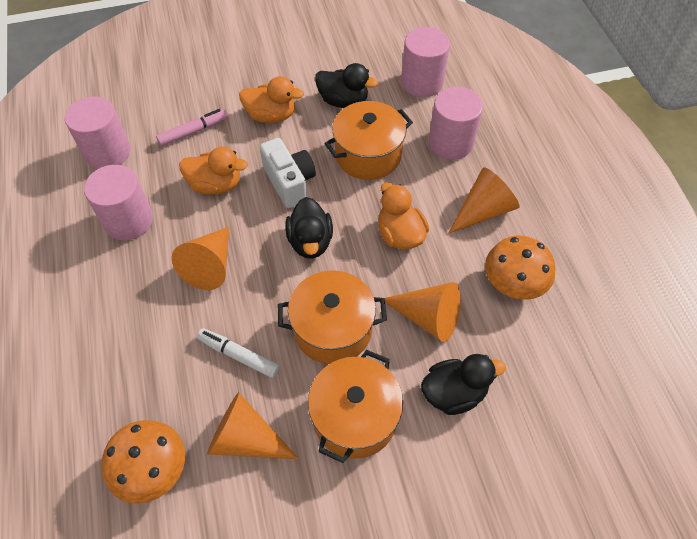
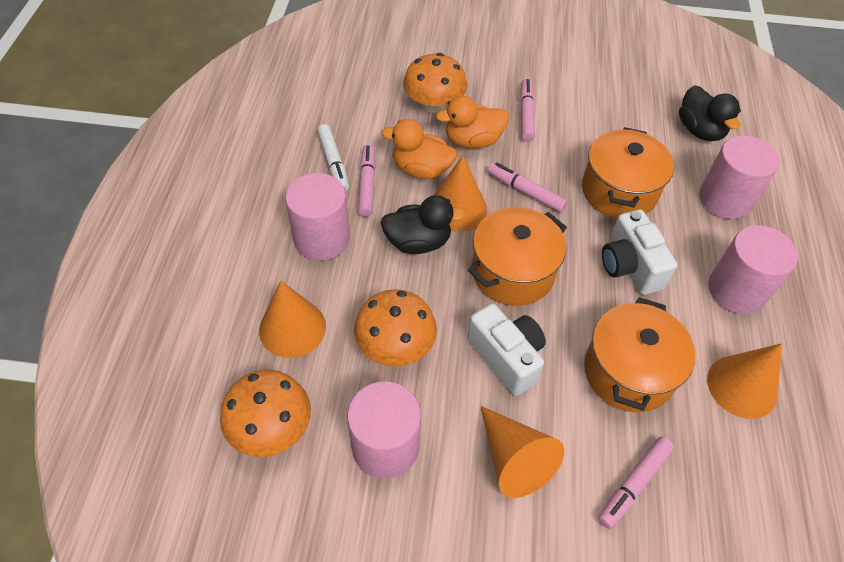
black duck: 3 -> 2
orange duck: 3 -> 2
orange mushroom: 2 -> 3
pink marker: 1 -> 4
white camera: 1 -> 2

